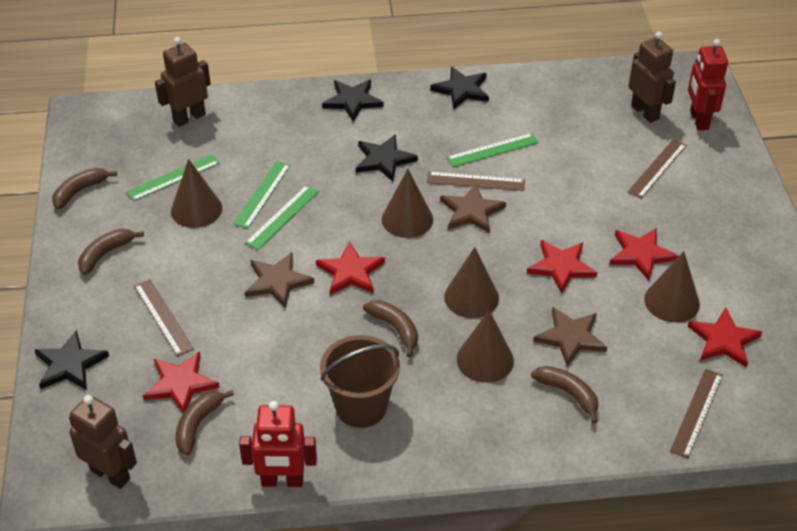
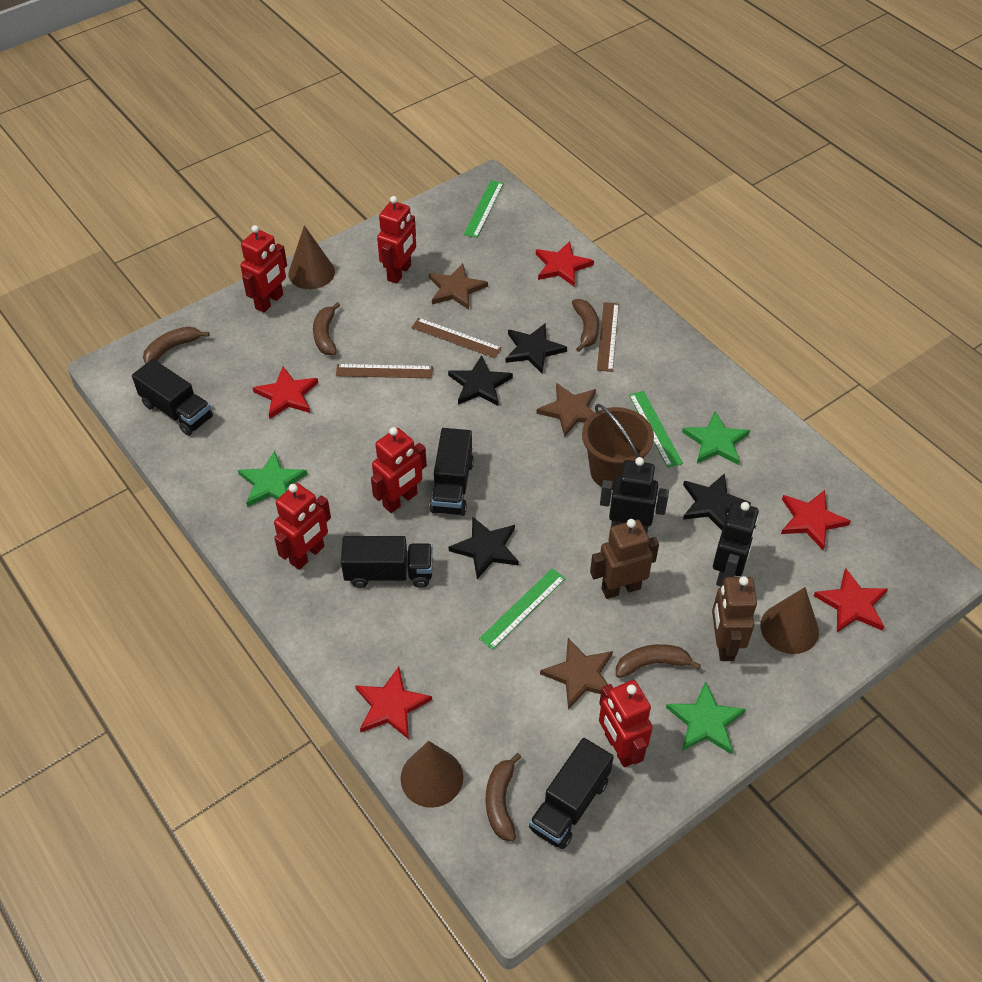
black robot: 0 -> 2
black truck: 0 -> 4
brown cone: 5 -> 3
brown robot: 3 -> 2
brown ruler: 4 -> 3
green ruler: 4 -> 3
green star: 0 -> 3
red robot: 2 -> 5

